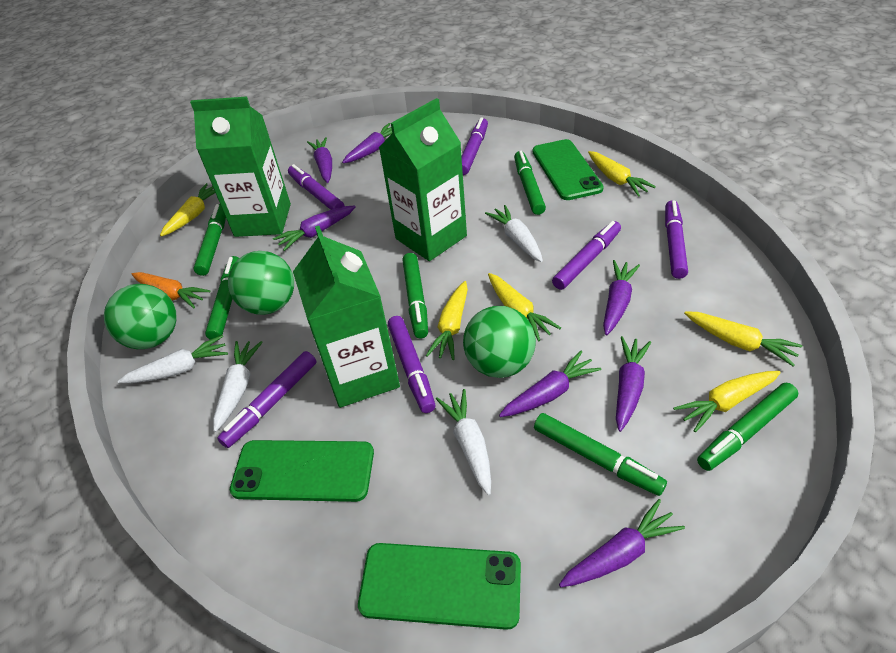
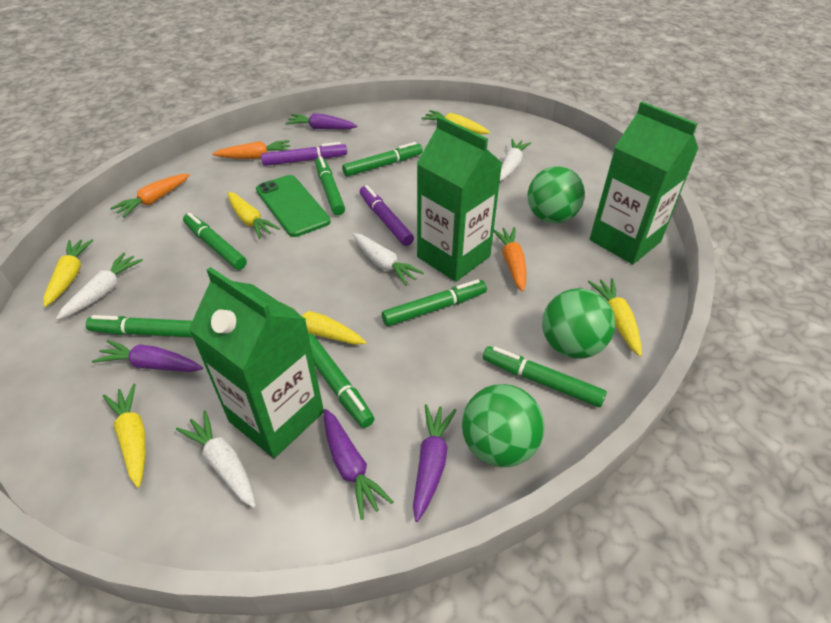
green marker: 6 -> 7
green phone: 3 -> 1
orange carrot: 1 -> 3
purple carrot: 7 -> 4
purple marker: 6 -> 2

